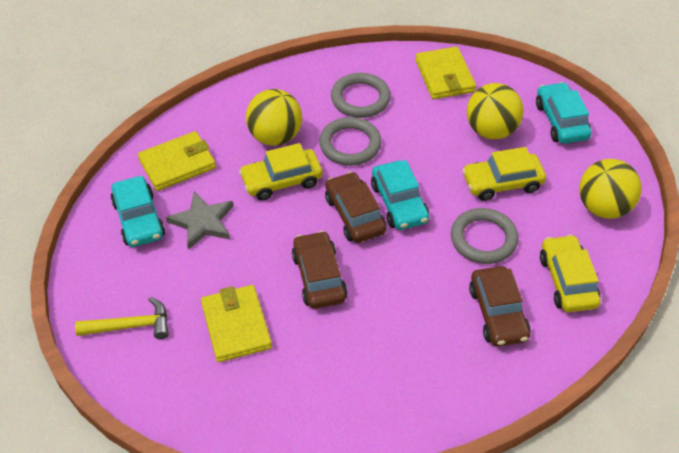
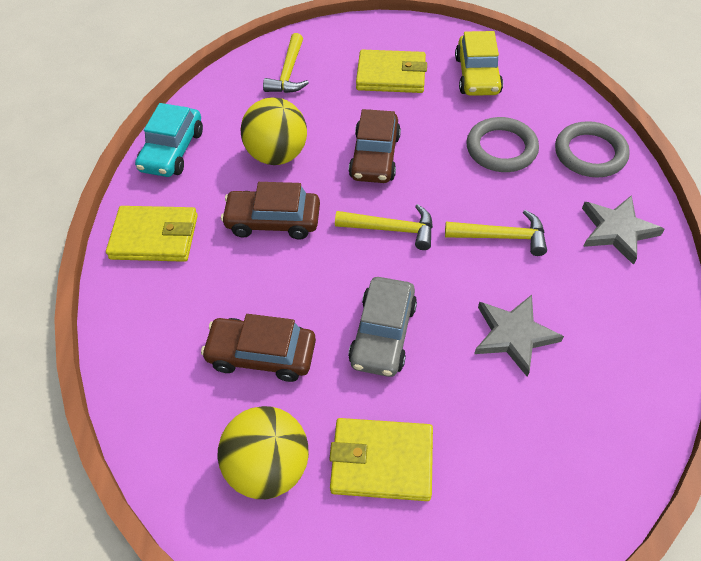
grey car: 0 -> 1
grey ring: 3 -> 2
grey star: 1 -> 2
turquoise car: 3 -> 1
yellow ball: 3 -> 2
yellow car: 3 -> 1
yellow hammer: 1 -> 3

